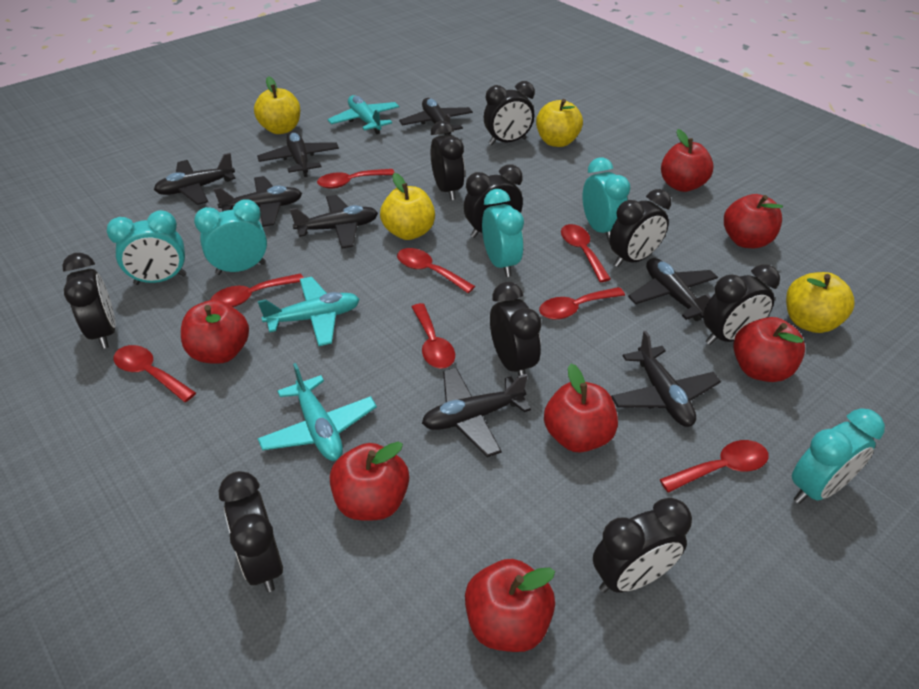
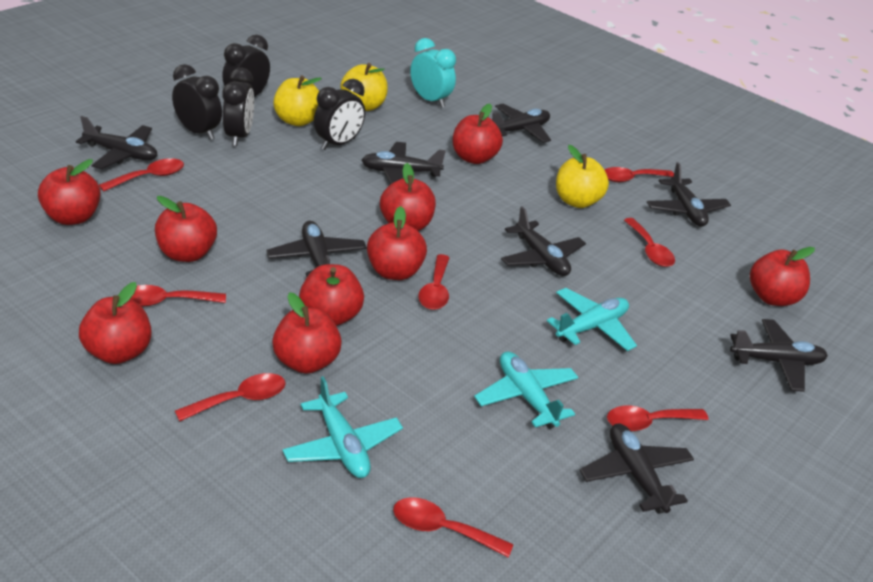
black clock: 9 -> 4
red apple: 7 -> 9
turquoise clock: 5 -> 1
yellow apple: 4 -> 3

